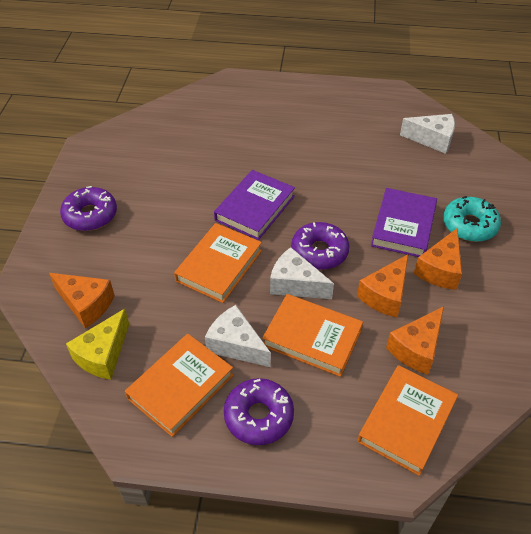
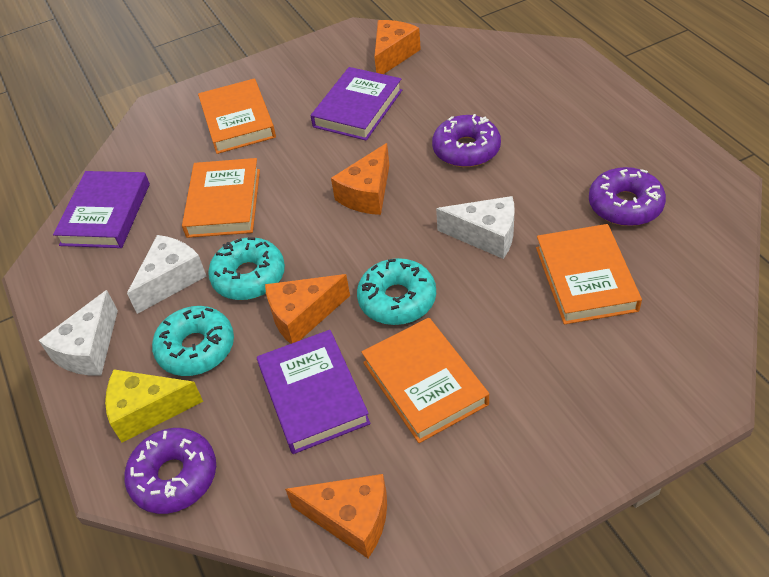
purple book: 2 -> 3
turquoise donut: 1 -> 3

